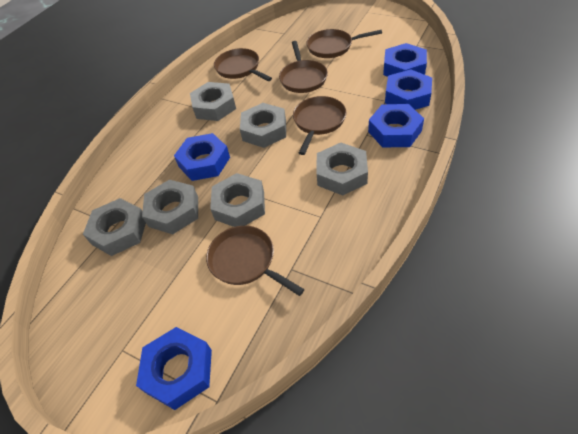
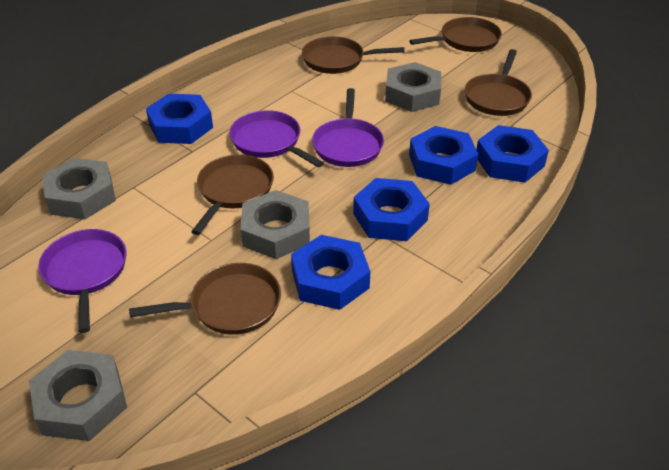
grey nut: 6 -> 4
purple pan: 0 -> 3

